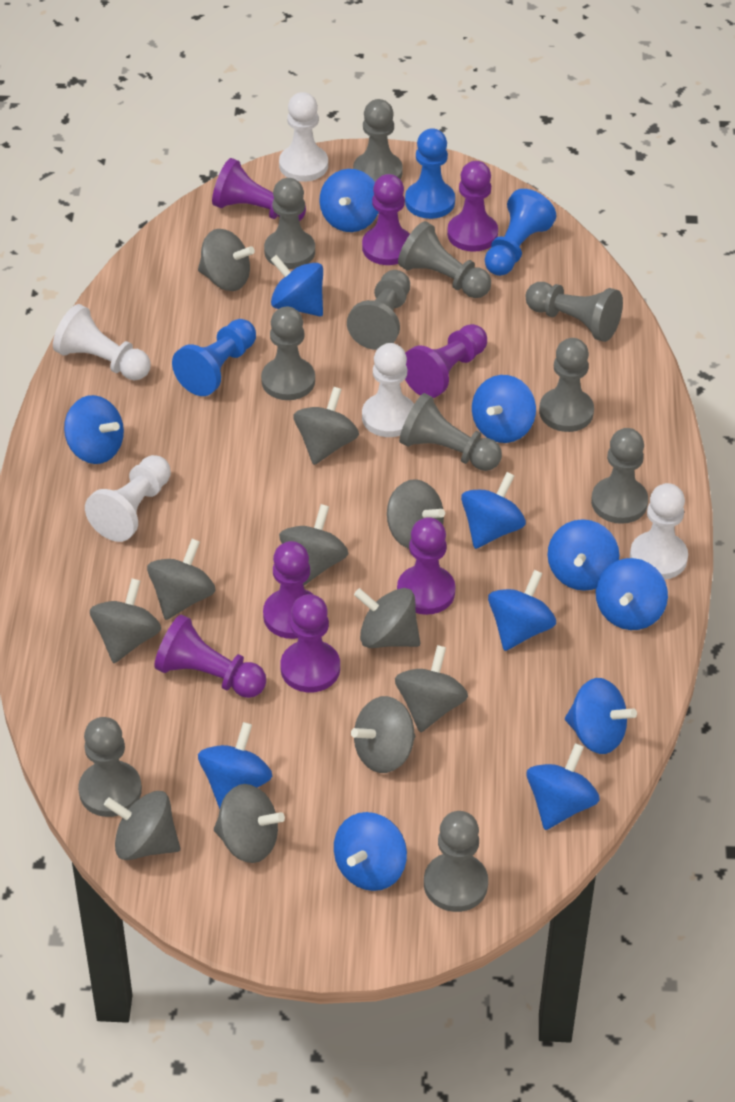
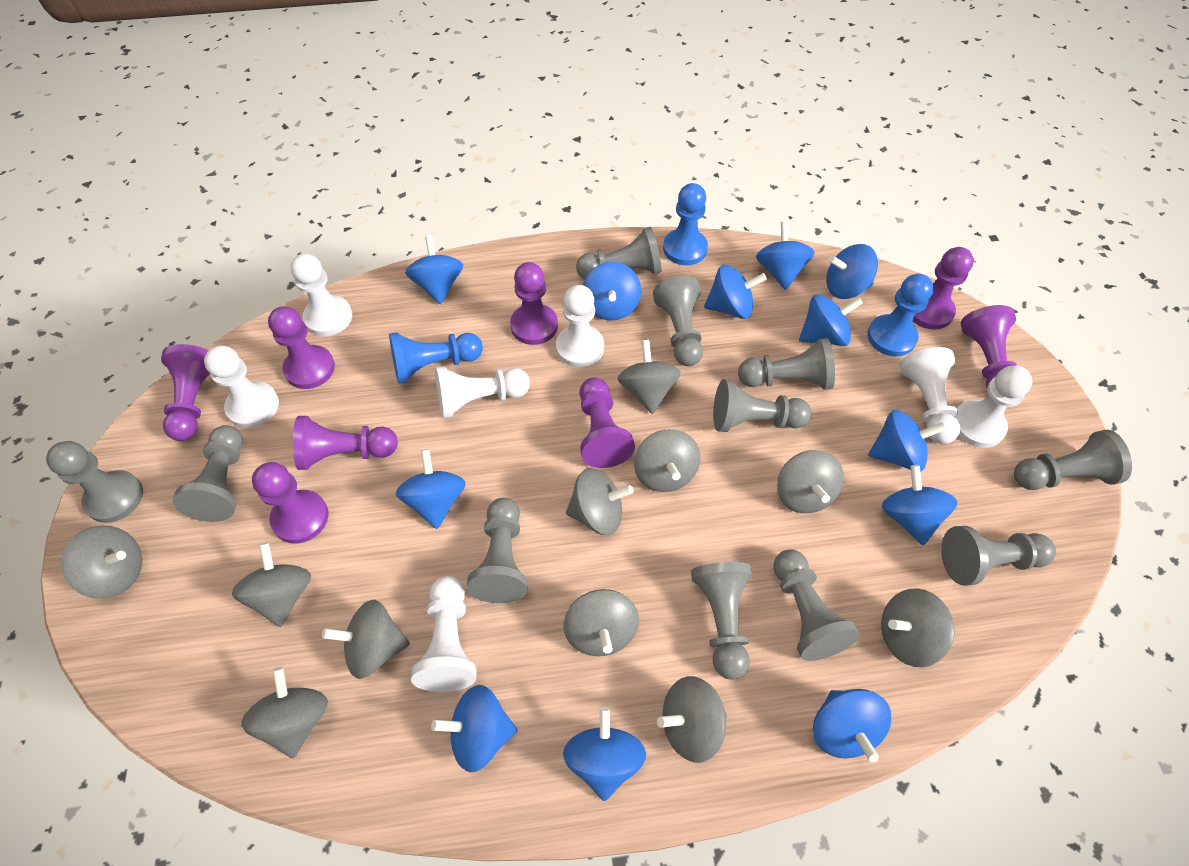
white pawn: 5 -> 7

